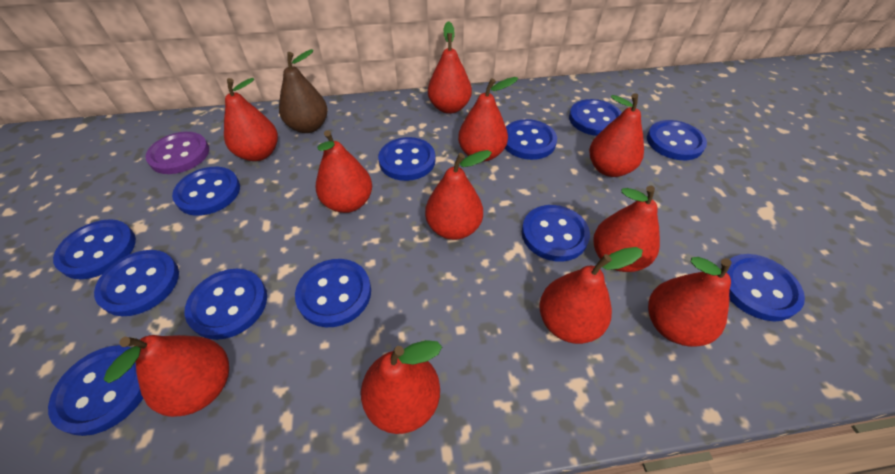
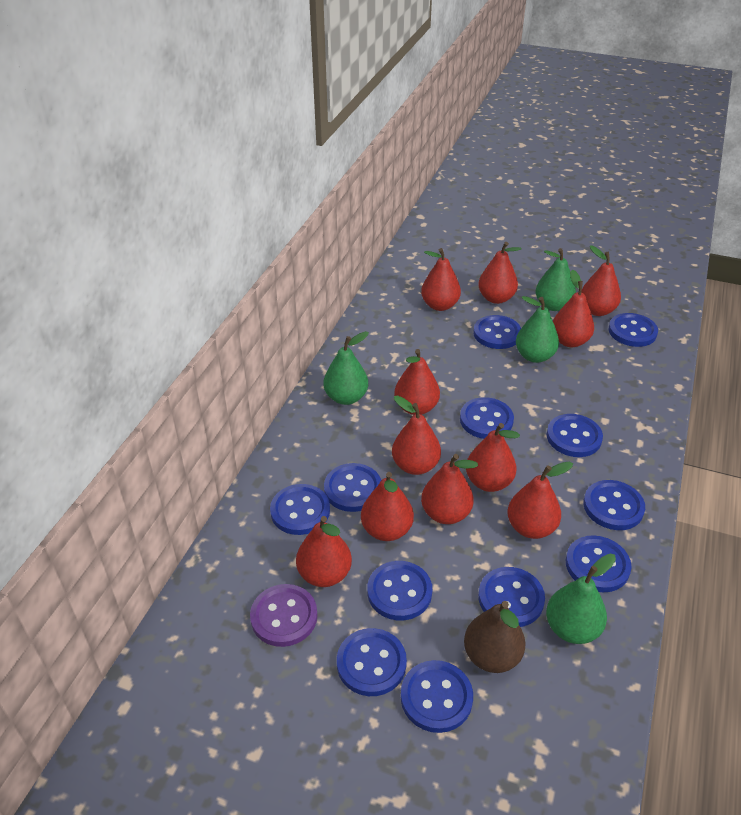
green pear: 0 -> 4

